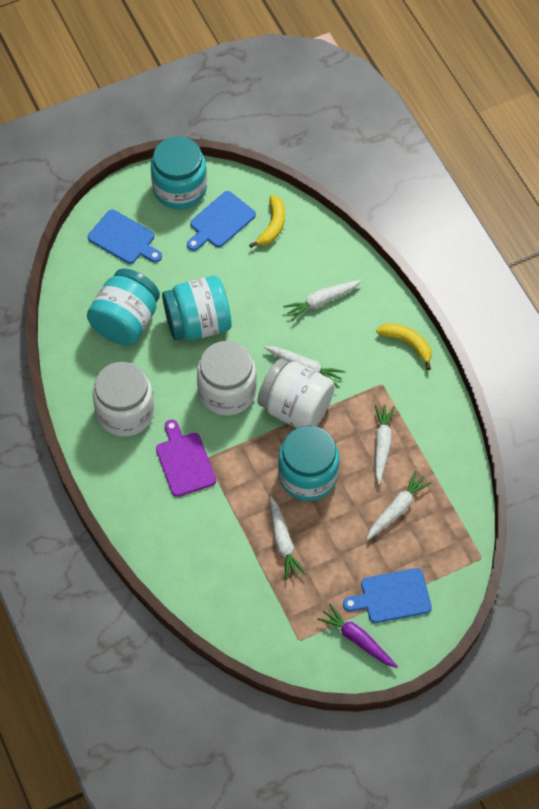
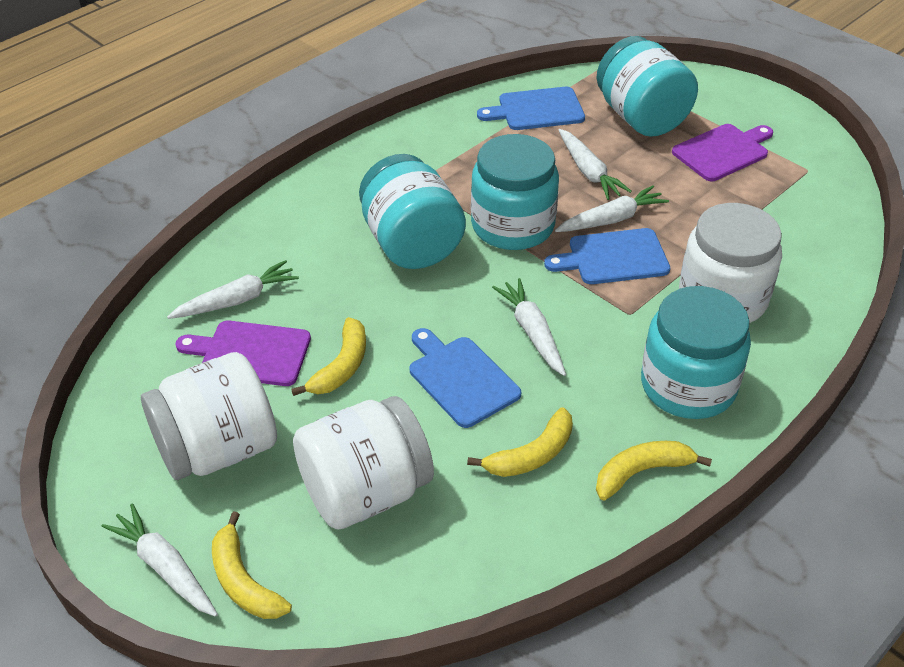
purple carrot: 1 -> 0
purple cutting board: 1 -> 2
yellow banana: 2 -> 4

